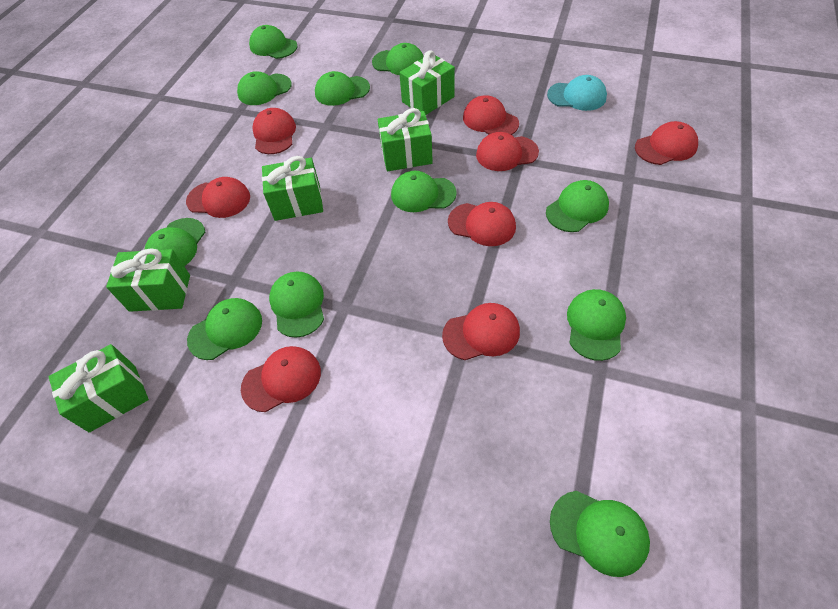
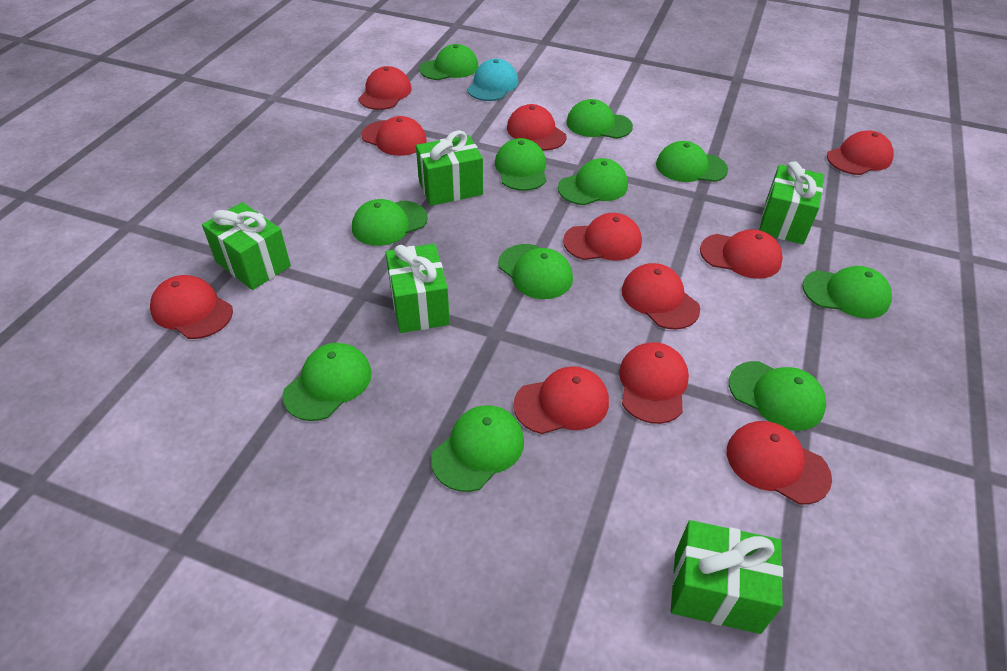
red cap: 8 -> 11

